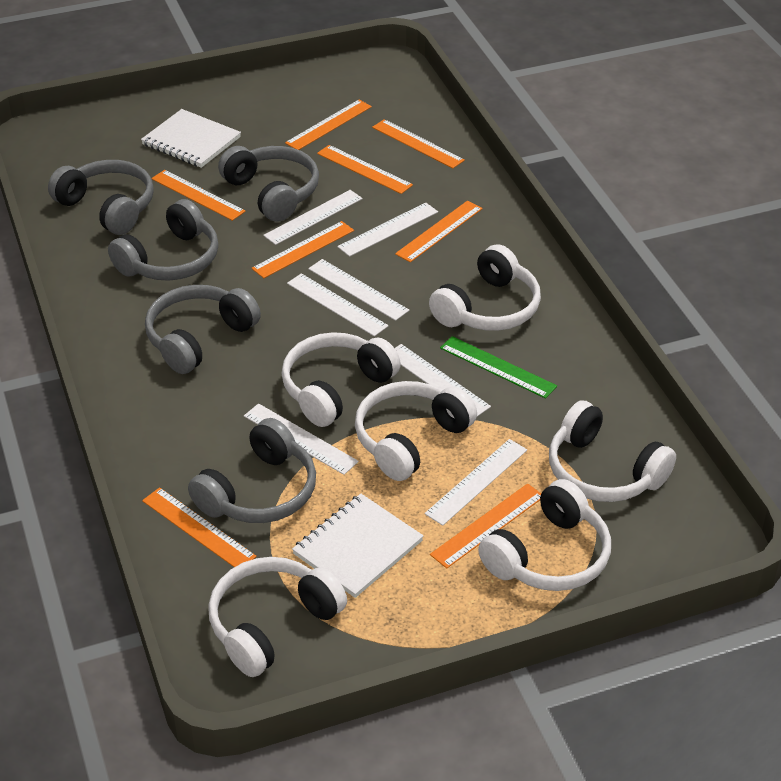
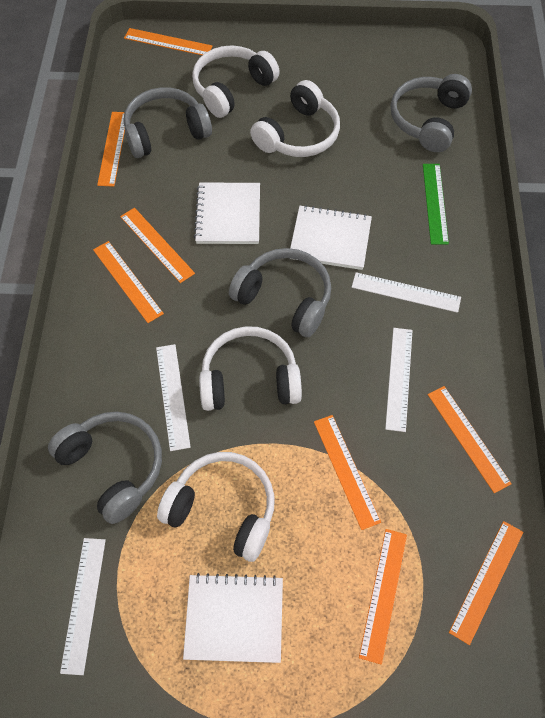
grey headphones: 5 -> 4
white headphones: 6 -> 4
white notebook: 2 -> 3
white ruler: 7 -> 4

